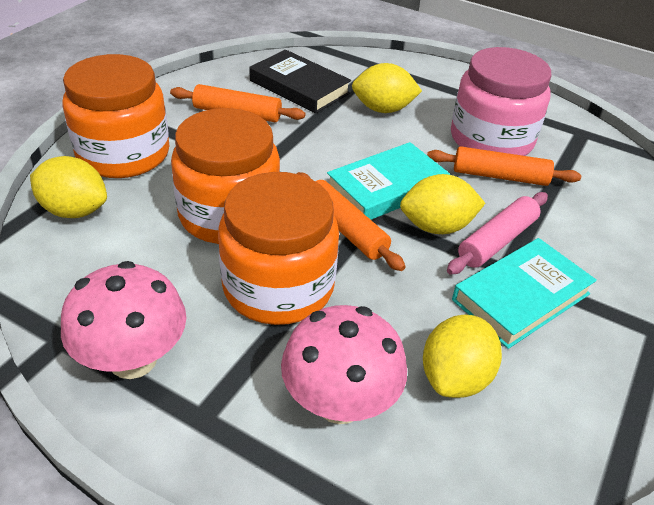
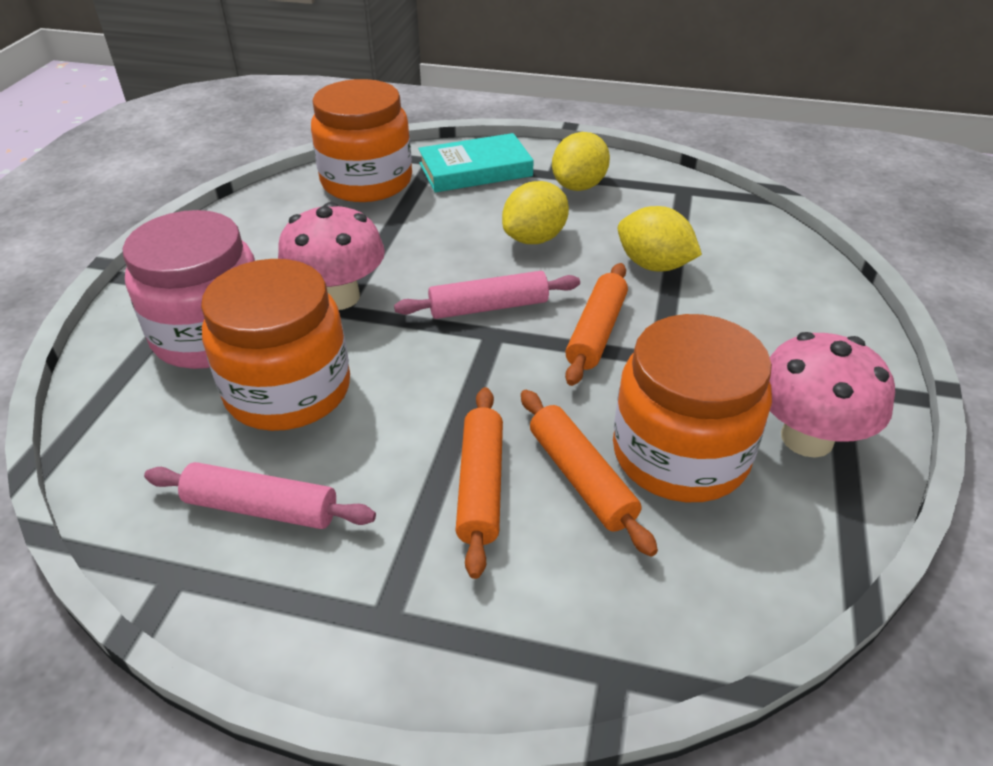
black book: 1 -> 0
pink rolling pin: 1 -> 2
turquoise book: 2 -> 1
yellow lemon: 4 -> 3

